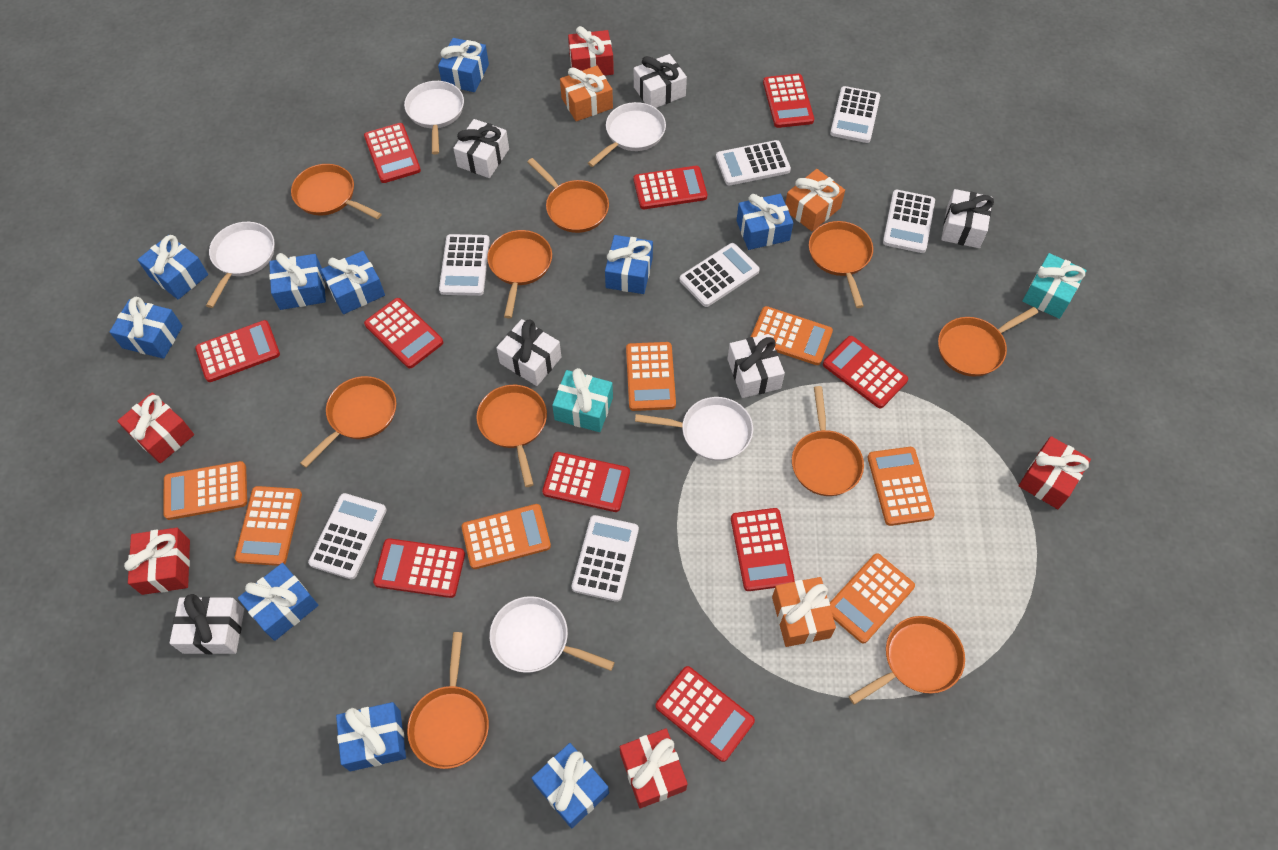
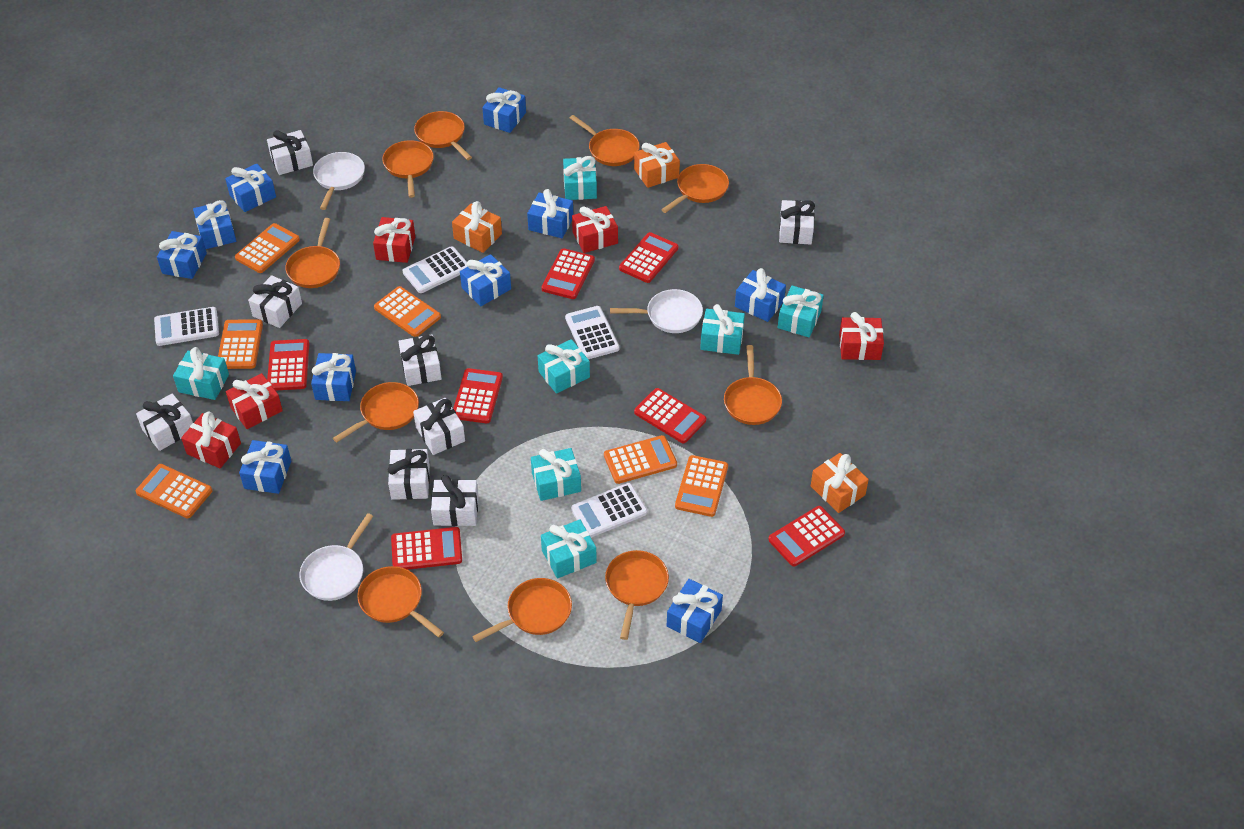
orange calculator: 7 -> 6
red calculator: 10 -> 7
turquoise gift: 2 -> 7
white calculator: 7 -> 4
white gift: 6 -> 8
white pan: 5 -> 3

